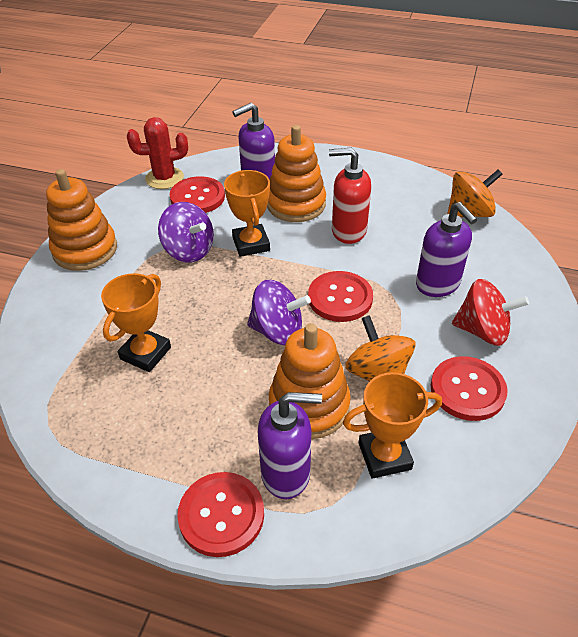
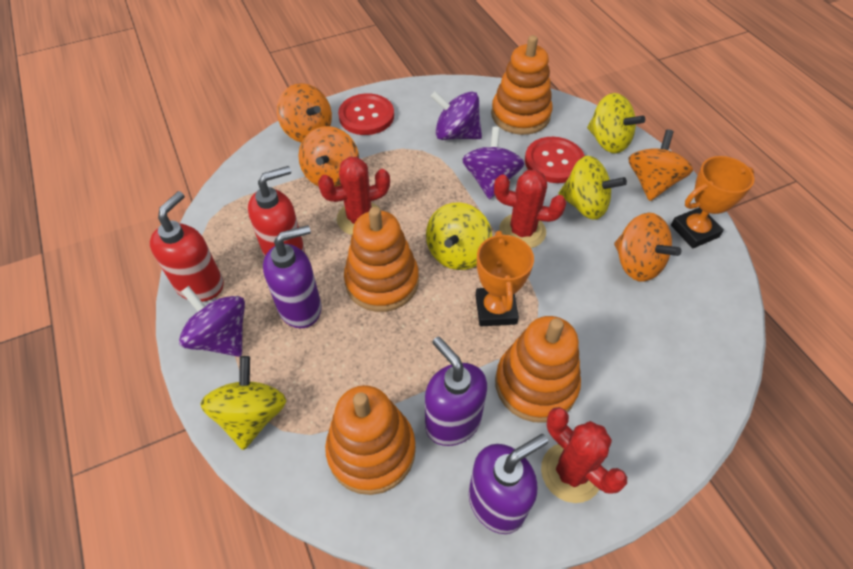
orange spinning top: 2 -> 4
orange stacking toy: 3 -> 4
orange trophy: 3 -> 2
purple spinning top: 2 -> 3
red button: 4 -> 2
red cactus: 1 -> 3
red soap dispenser: 1 -> 2
red spinning top: 1 -> 0
yellow spinning top: 0 -> 4

